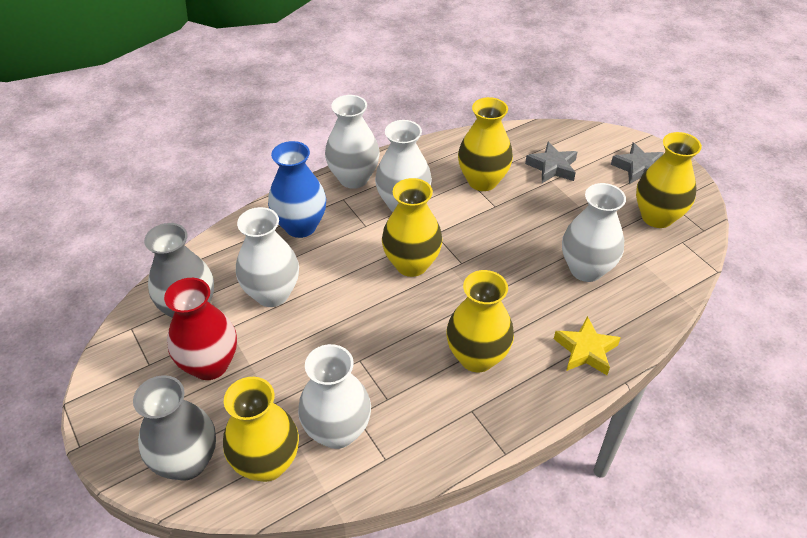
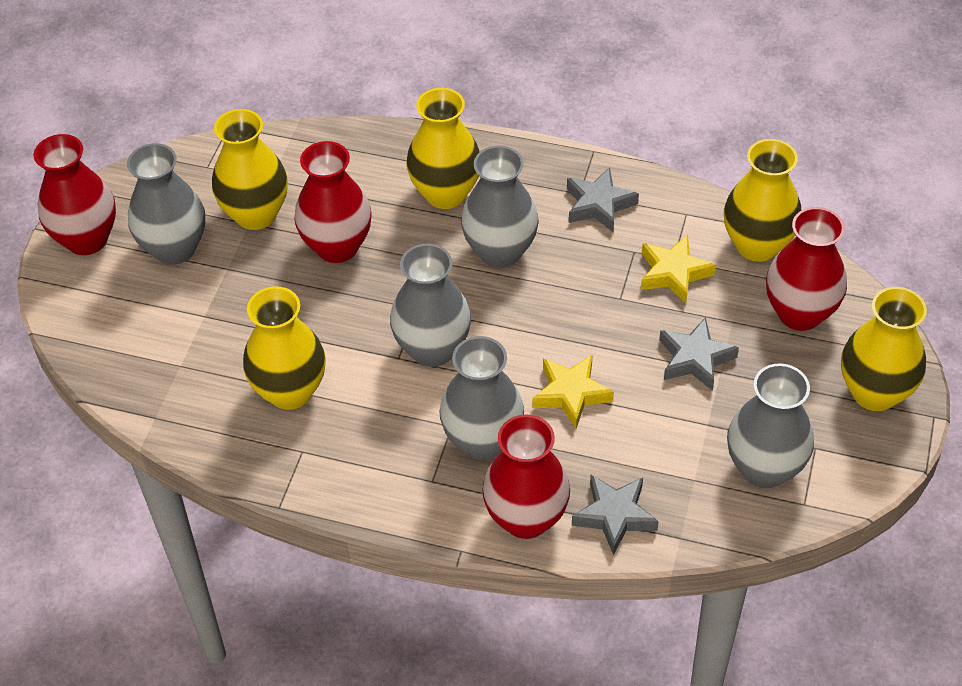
blue vase: 1 -> 0
grey star: 2 -> 3
grey vase: 2 -> 5
red vase: 1 -> 4
white vase: 5 -> 0
yellow star: 1 -> 2

